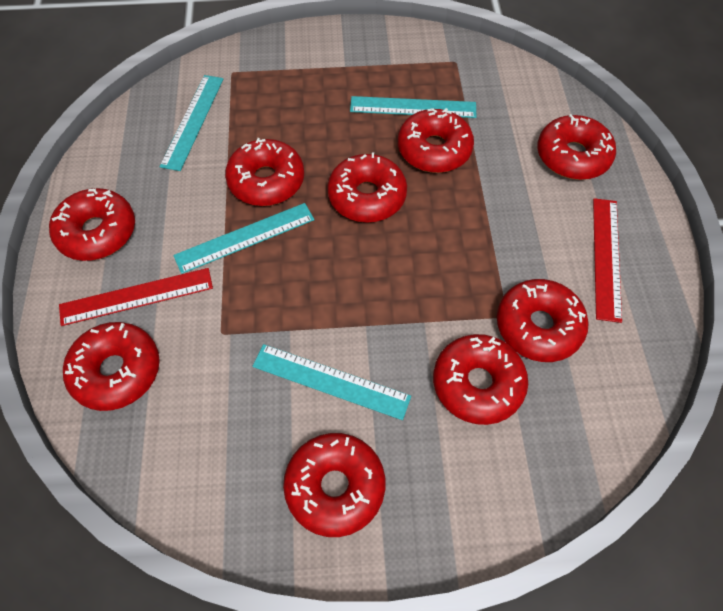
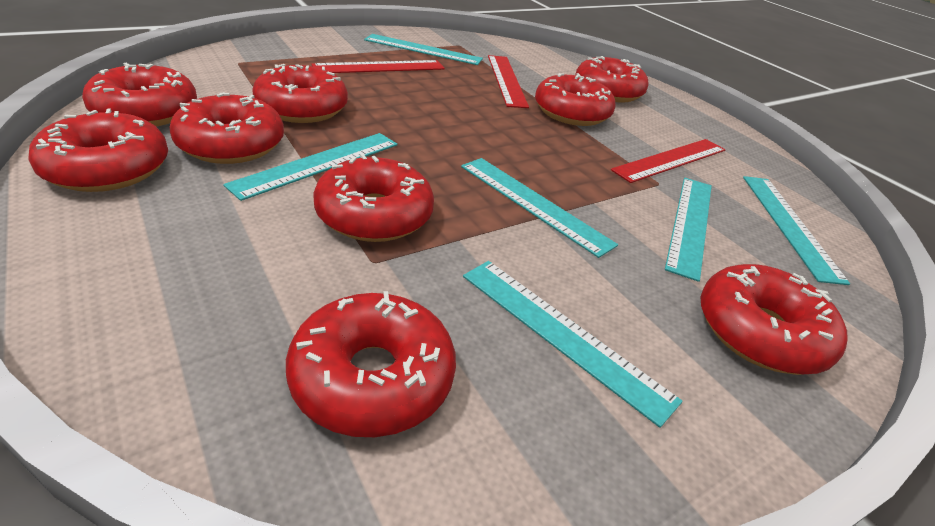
red ruler: 2 -> 3
turquoise ruler: 4 -> 6

